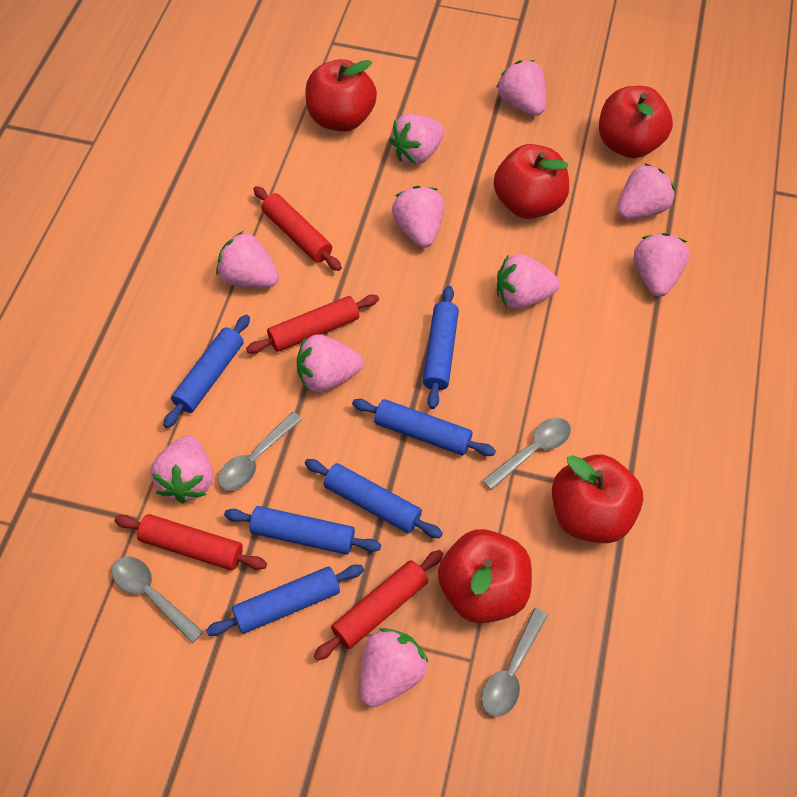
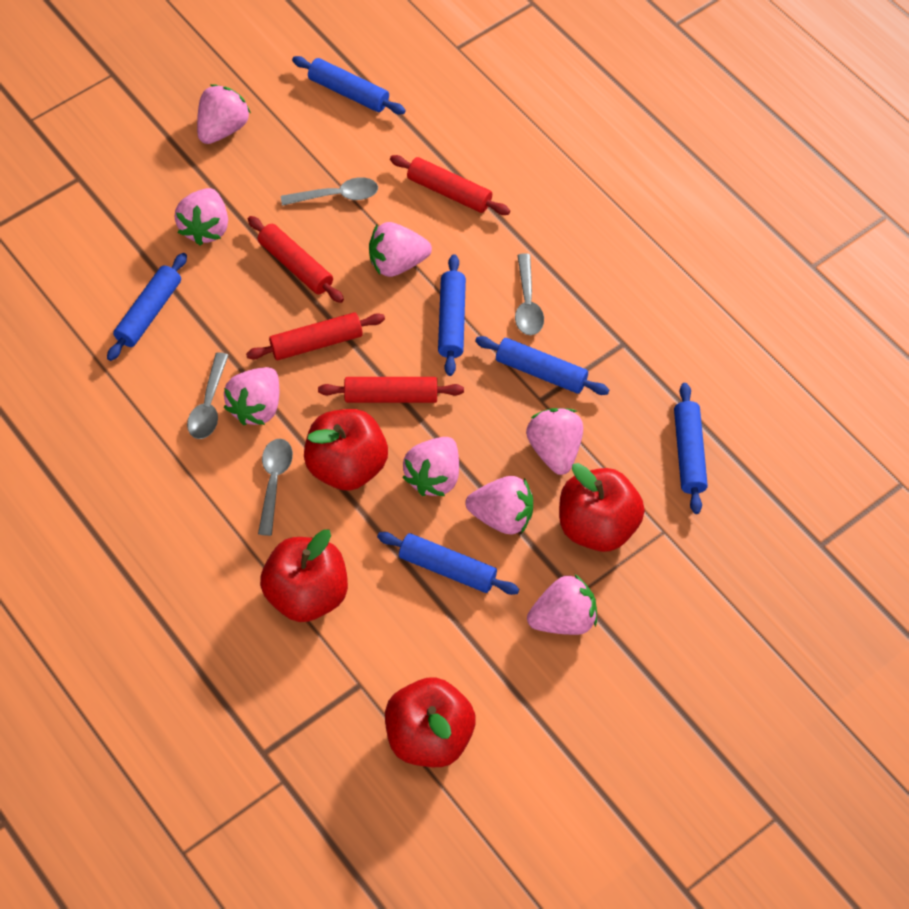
pink strawberry: 10 -> 8
red apple: 5 -> 4

